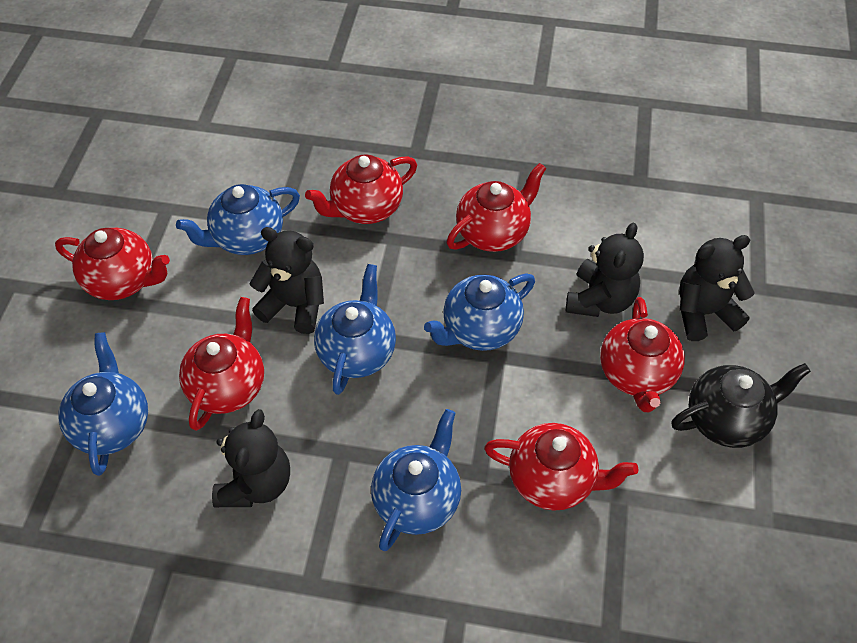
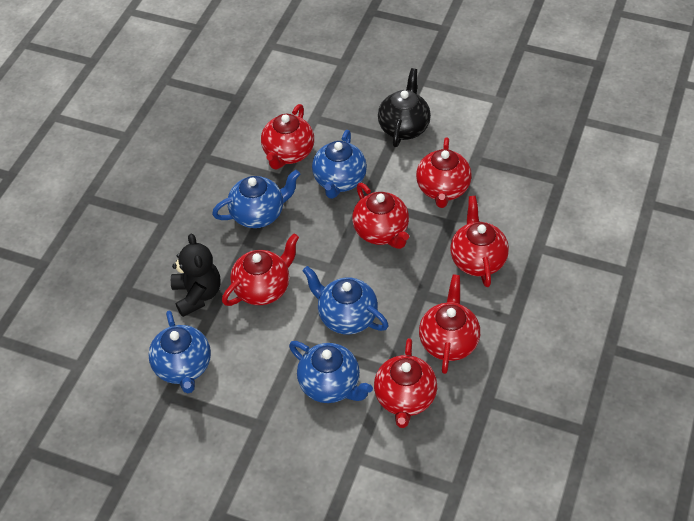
black teddy bear: 4 -> 1
red teapot: 6 -> 7

